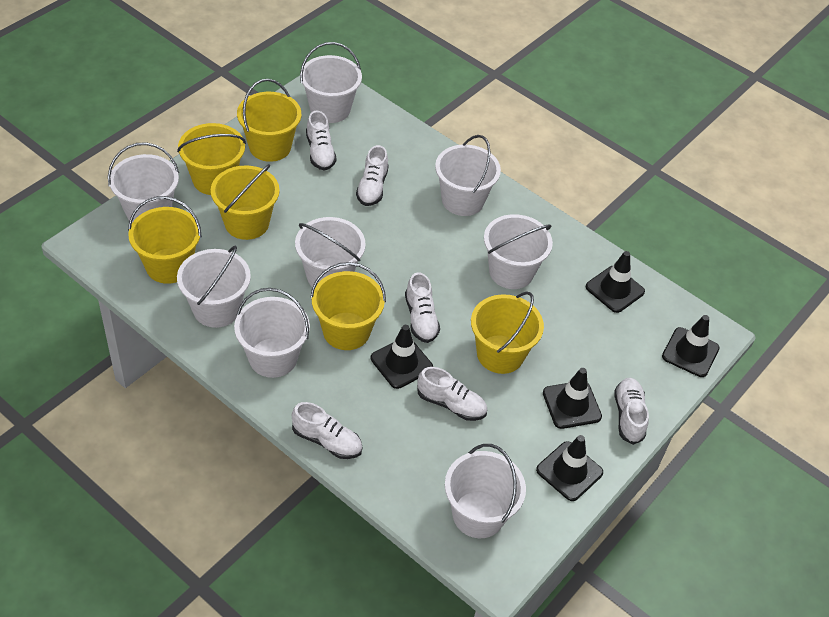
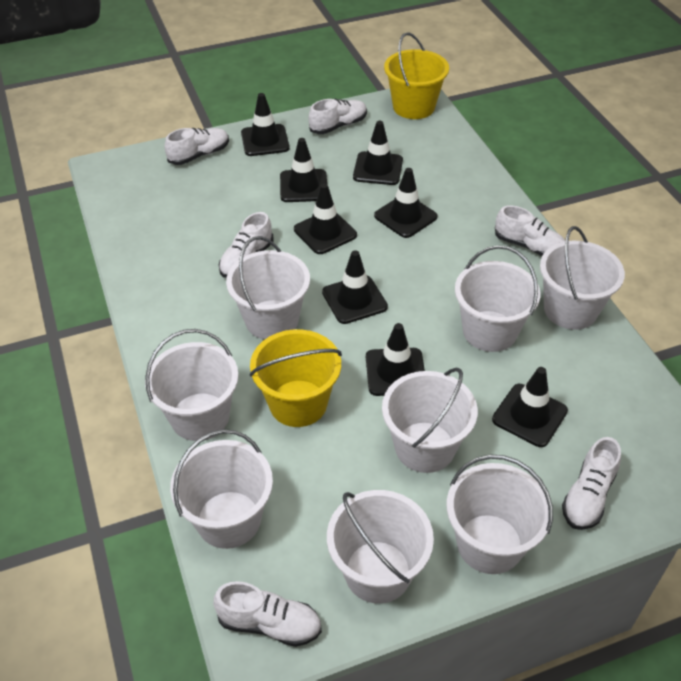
black traffic cone: 5 -> 8
yellow bucket: 6 -> 2

